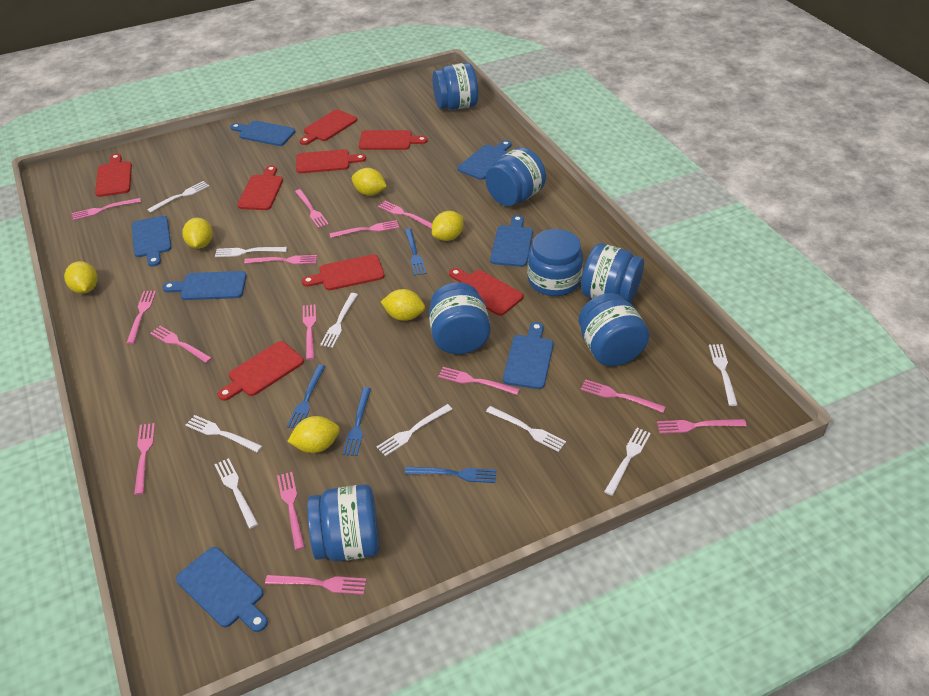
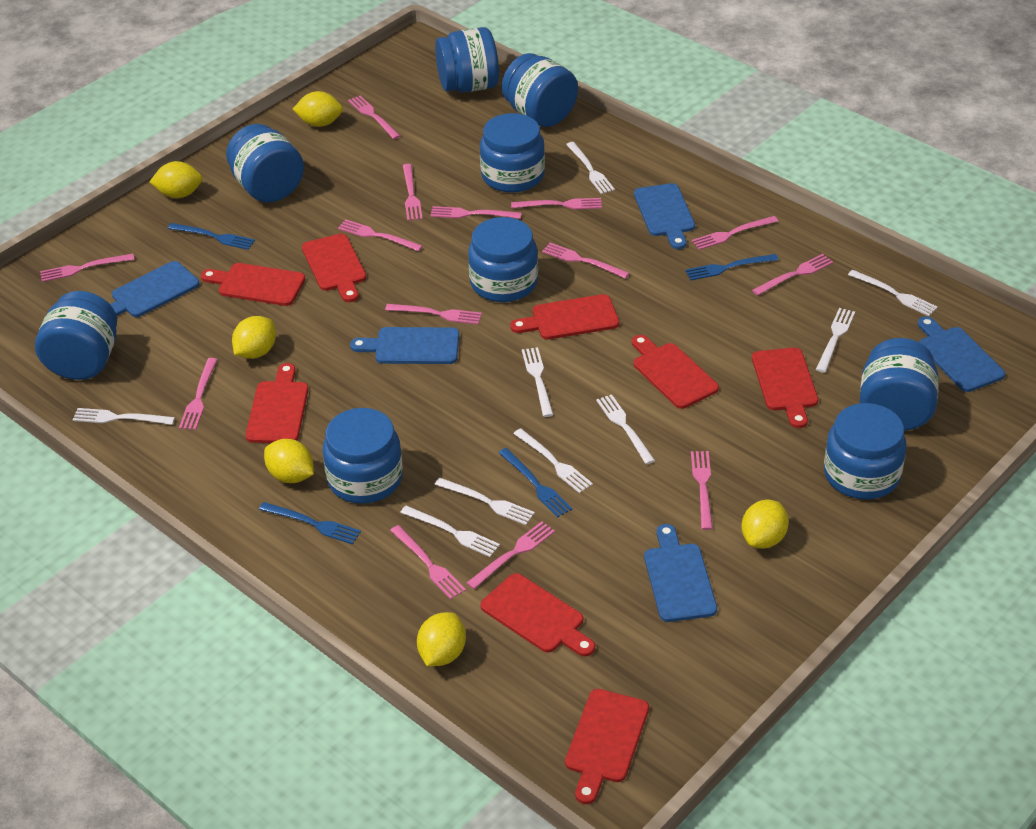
blue cutting board: 7 -> 5
blue jar: 7 -> 9

